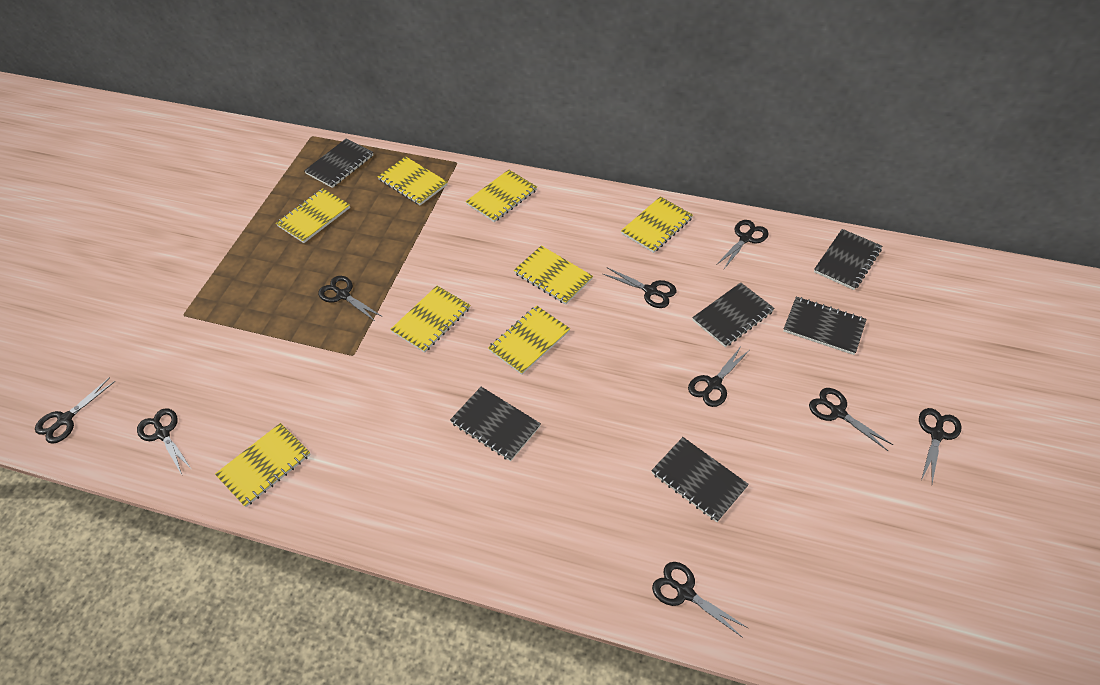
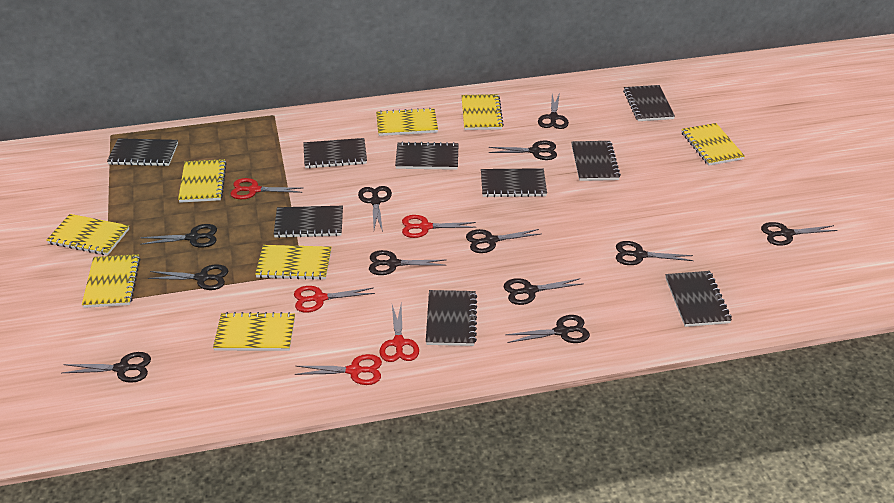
black notebook: 6 -> 9
black scissors: 9 -> 12
red scissors: 0 -> 5

